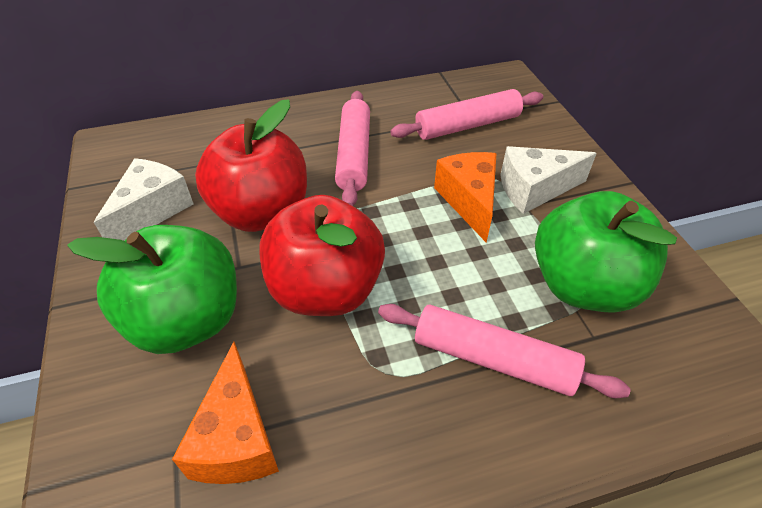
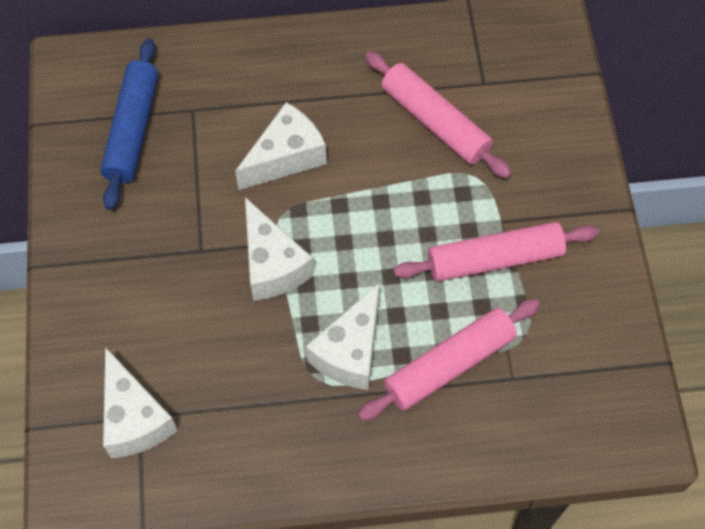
blue rolling pin: 0 -> 1
green apple: 2 -> 0
orange cheese: 2 -> 0
red apple: 2 -> 0
white cheese: 2 -> 4

